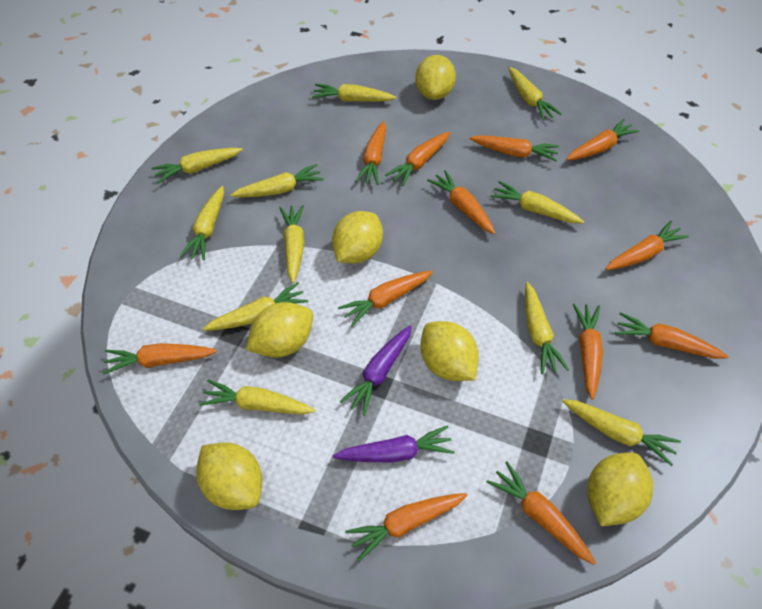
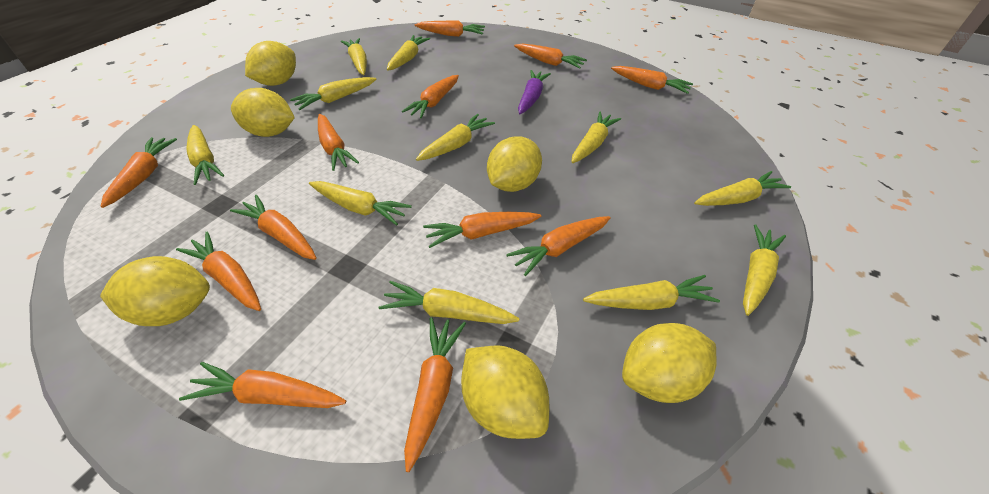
purple carrot: 2 -> 1

